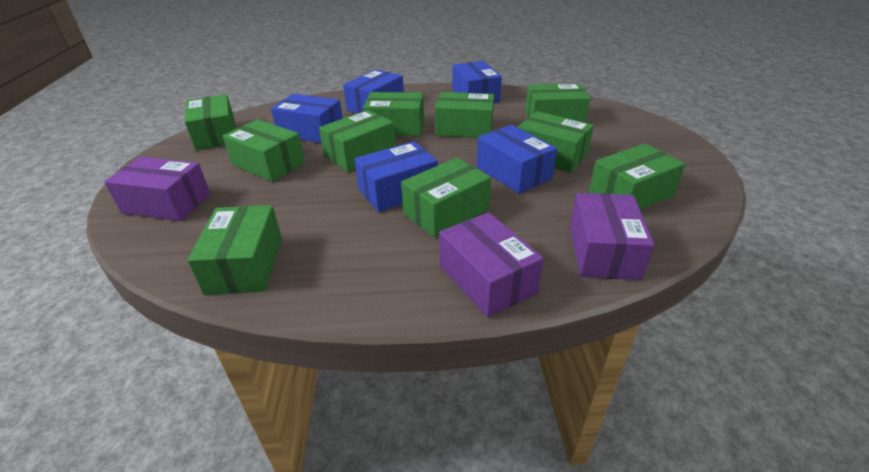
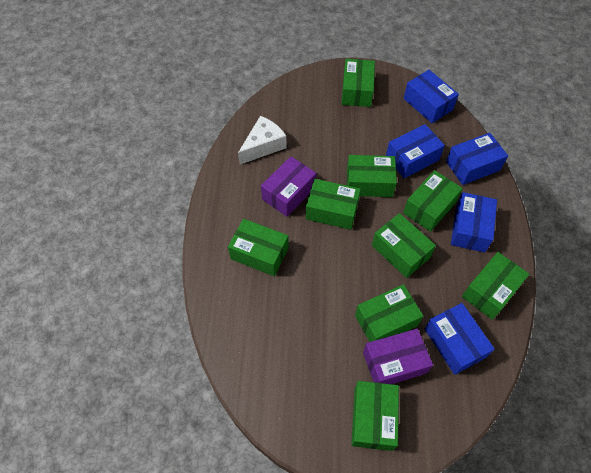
green box: 10 -> 9
purple box: 3 -> 2
white cheese: 0 -> 1

